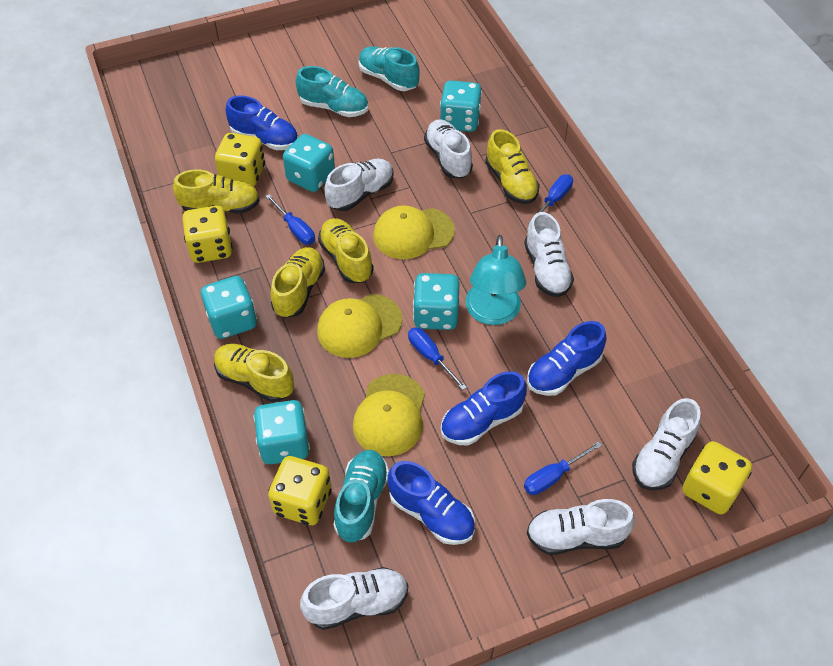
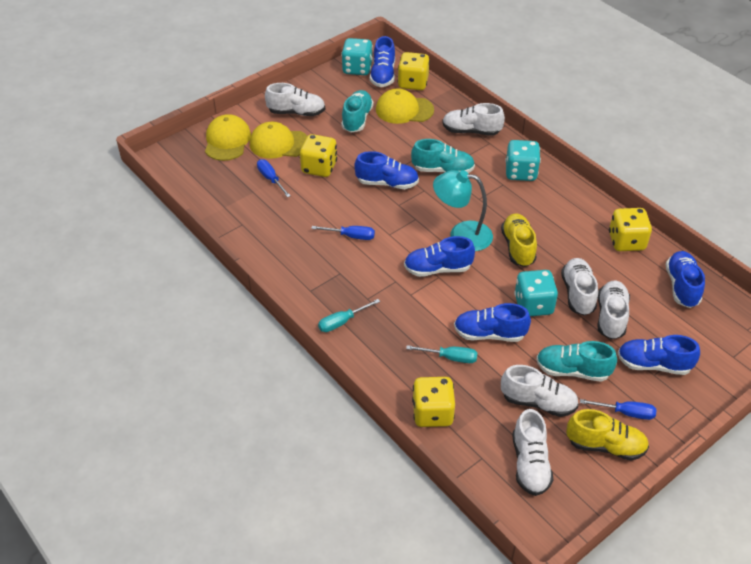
blue screwdriver: 4 -> 3
blue shoe: 4 -> 6
turquoise dice: 5 -> 3
turquoise screwdriver: 0 -> 2
yellow shoe: 5 -> 2

